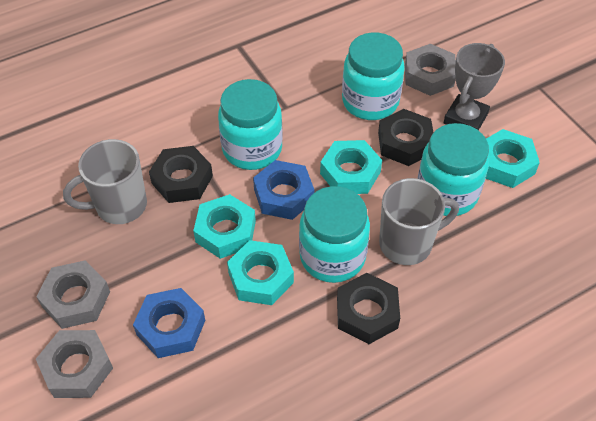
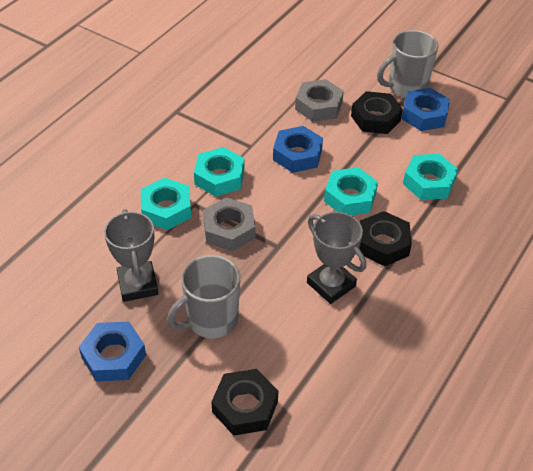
blue nut: 2 -> 3
grey nut: 3 -> 2
grey trophy: 1 -> 2
turquoise jar: 4 -> 0

